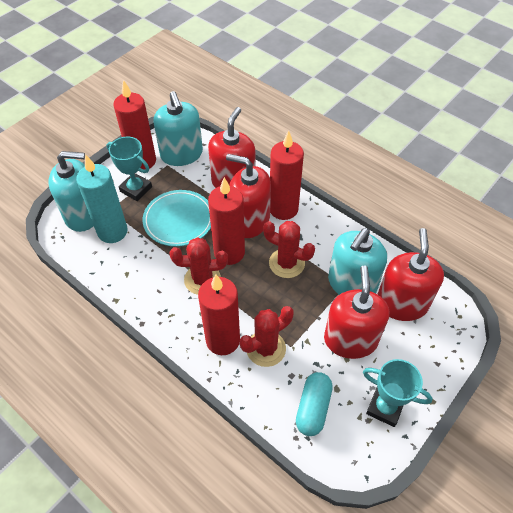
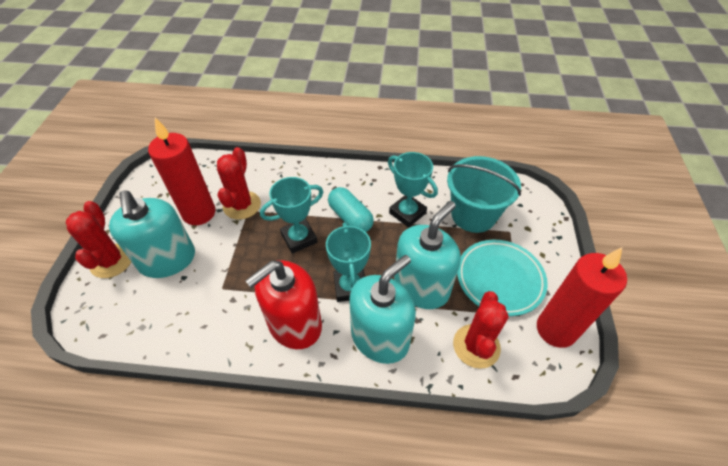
red candle: 4 -> 2
red soap dispenser: 4 -> 1
turquoise bucket: 0 -> 1
turquoise candle: 1 -> 0
turquoise trophy: 2 -> 3

